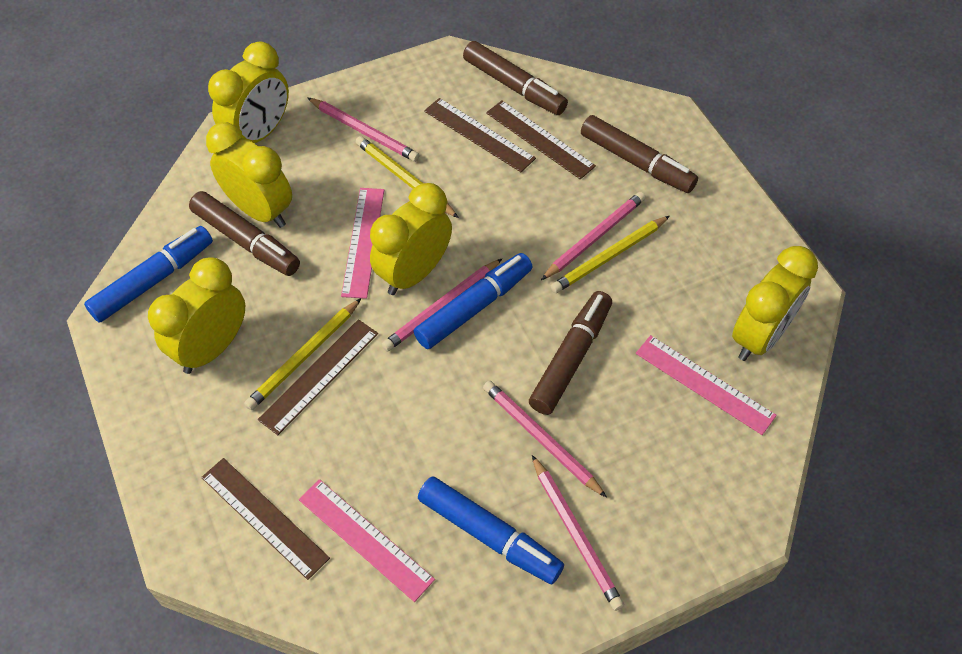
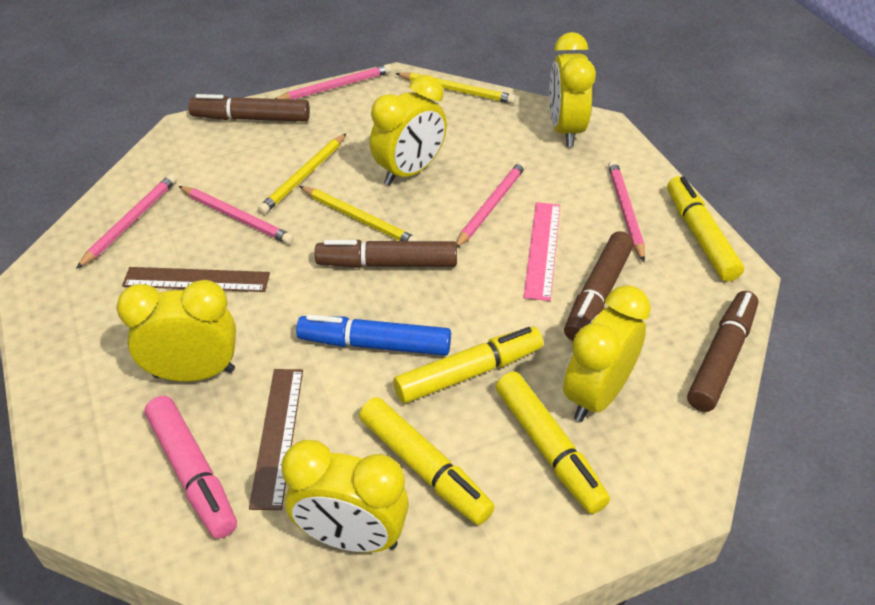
blue marker: 3 -> 1
brown ruler: 4 -> 2
pink marker: 0 -> 1
pink ruler: 3 -> 1
yellow marker: 0 -> 4

